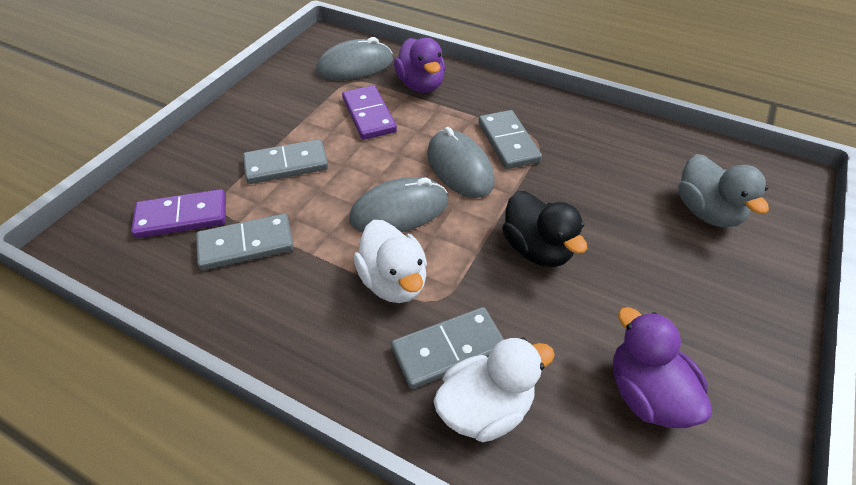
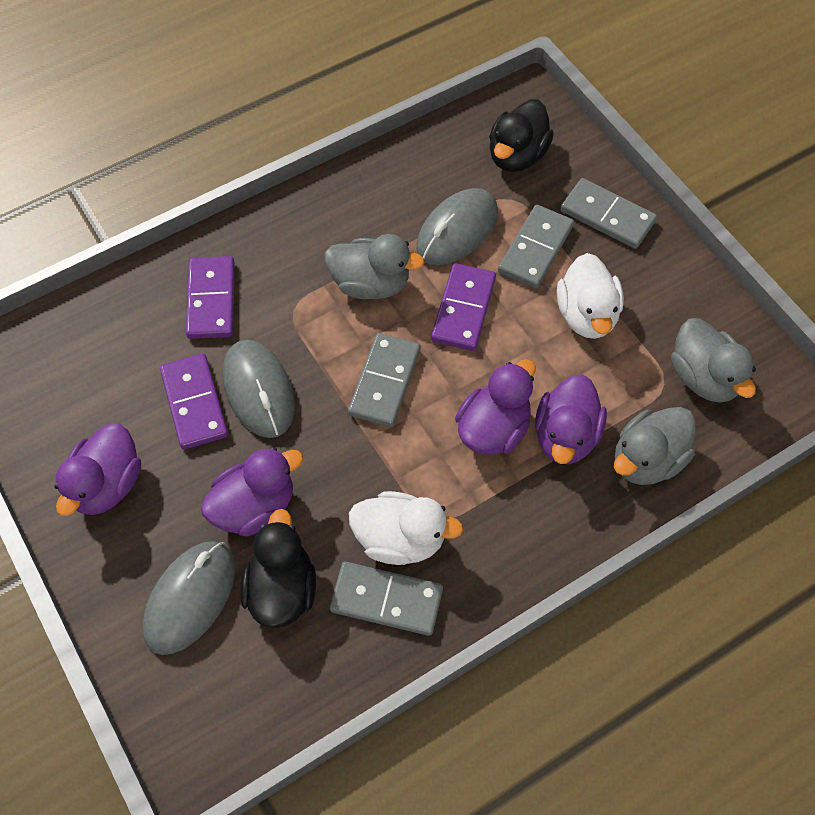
black duck: 1 -> 2
grey duck: 1 -> 3
purple domino: 2 -> 3
purple duck: 2 -> 4

